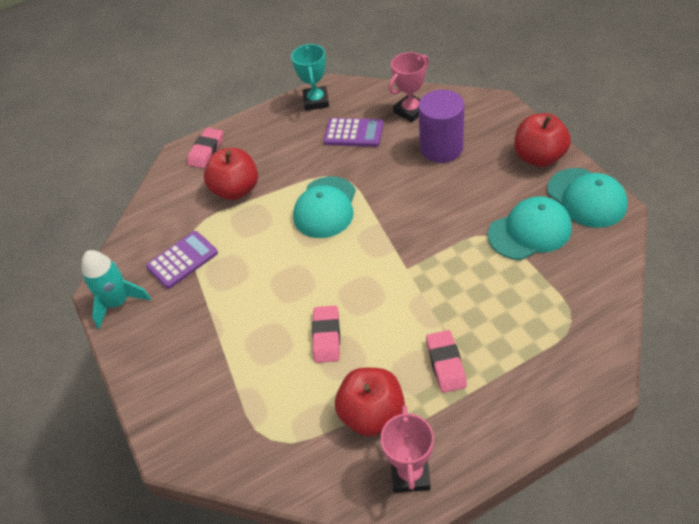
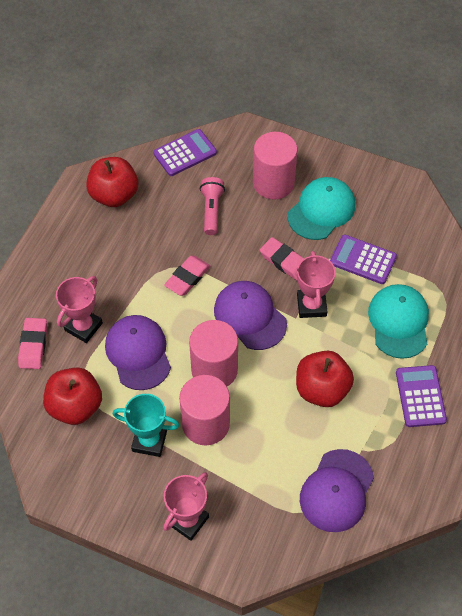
pink cylinder: 0 -> 3
pink flashlight: 0 -> 1
pink trophy: 2 -> 3
purple calculator: 2 -> 3
purple cap: 0 -> 3
purple cylinder: 1 -> 0
turquoise cap: 3 -> 2
turquoise rocket: 1 -> 0

